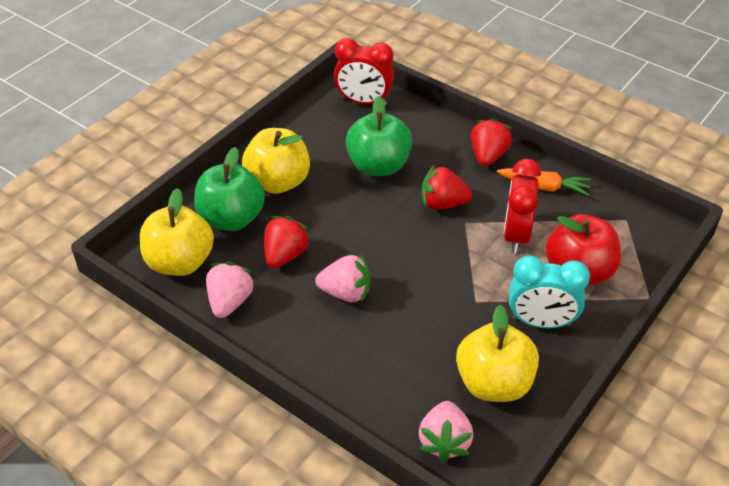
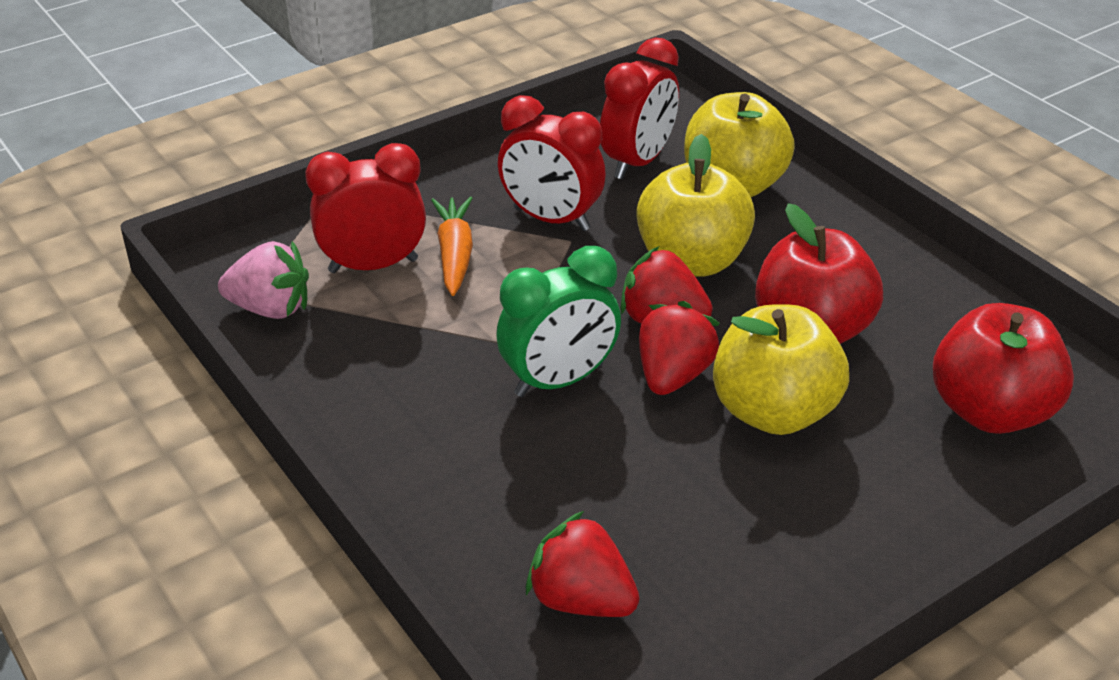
green apple: 2 -> 0
green clock: 0 -> 1
pink strawberry: 3 -> 1
red apple: 1 -> 2
red clock: 2 -> 3
turquoise clock: 1 -> 0

